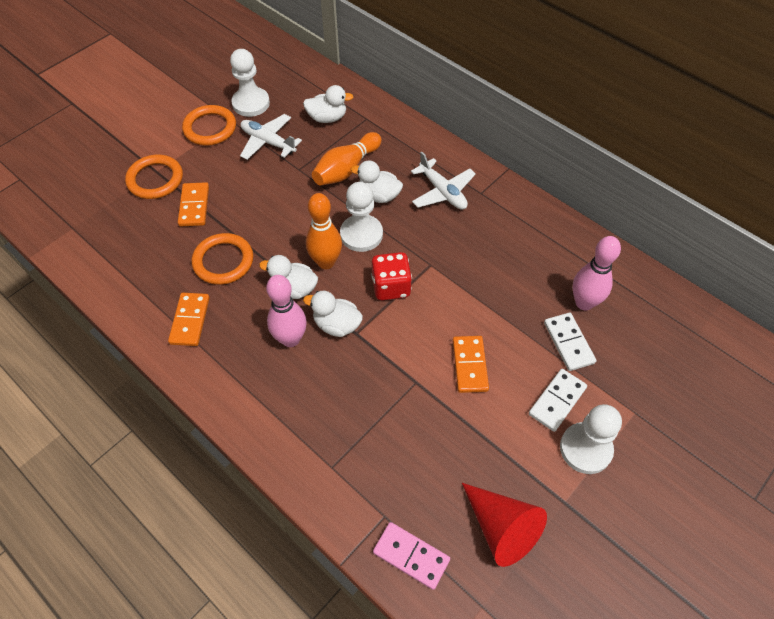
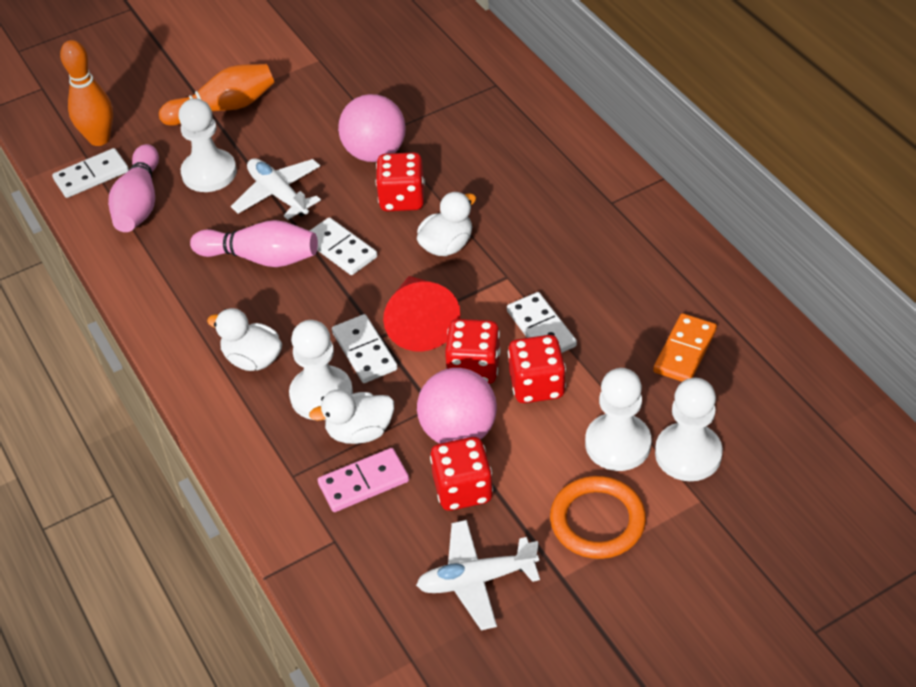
orange domino: 3 -> 1
orange ring: 3 -> 1
pink ball: 0 -> 2
red dice: 1 -> 4
white domino: 2 -> 4
white duck: 4 -> 3
white pawn: 3 -> 4

